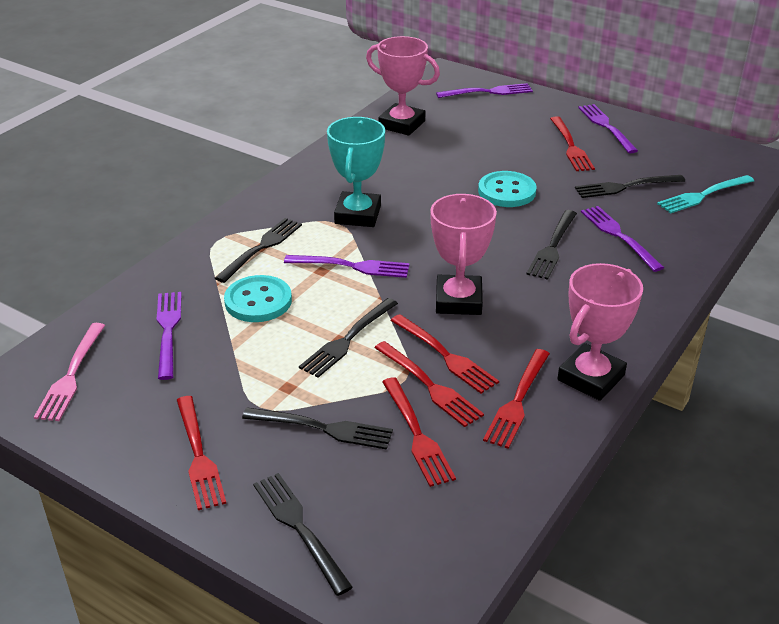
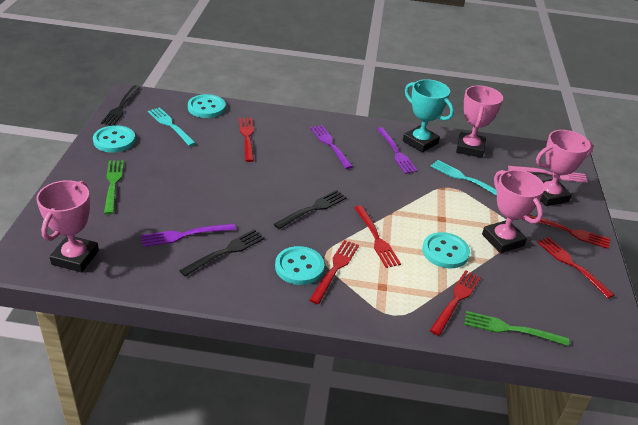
black fork: 6 -> 3
green fork: 0 -> 2
pink trophy: 3 -> 4
purple fork: 5 -> 3
turquoise button: 2 -> 4
turquoise fork: 1 -> 2

